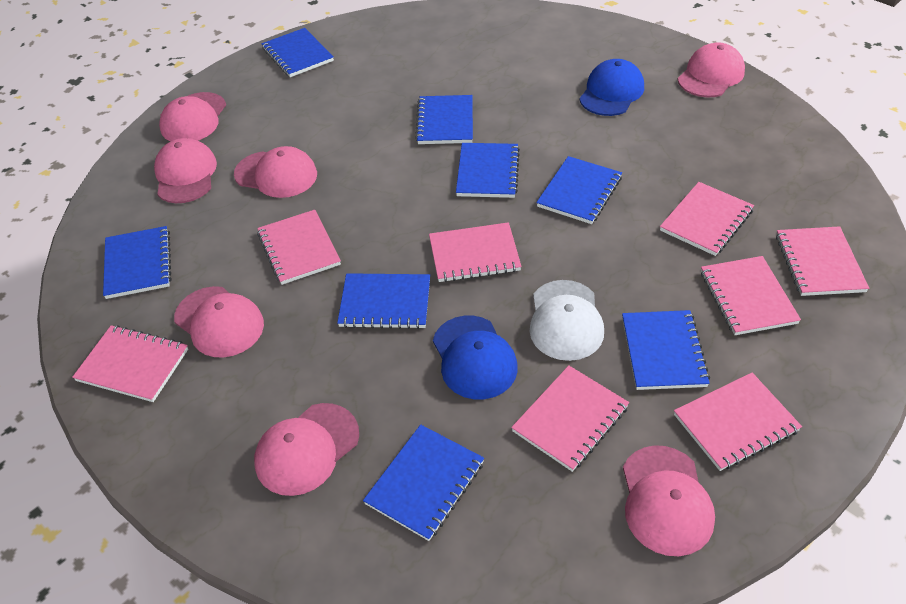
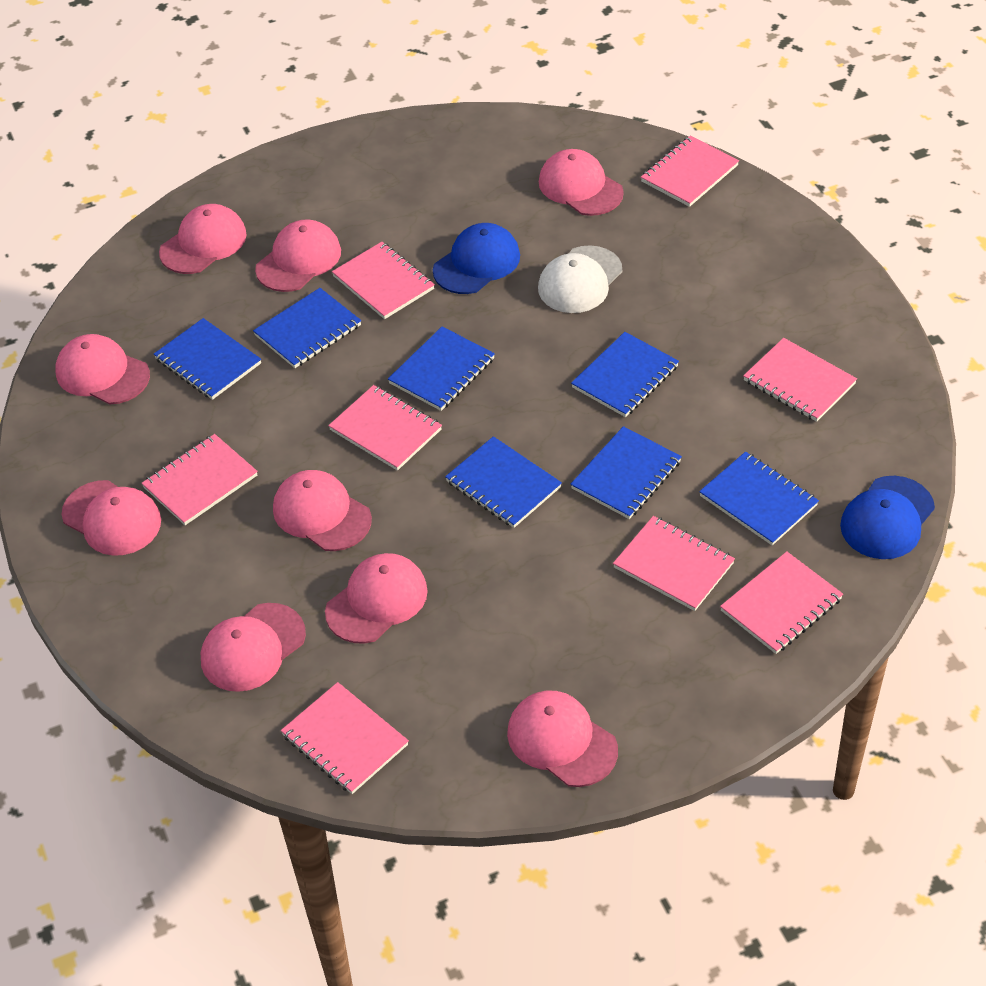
blue notebook: 8 -> 7
pink cap: 7 -> 9

